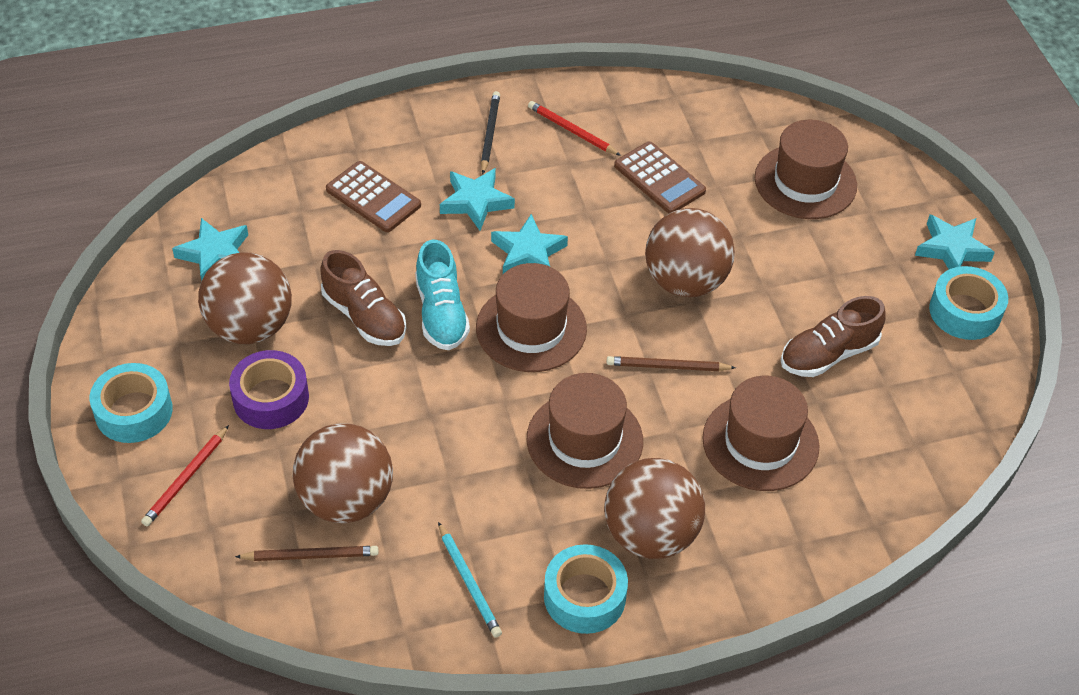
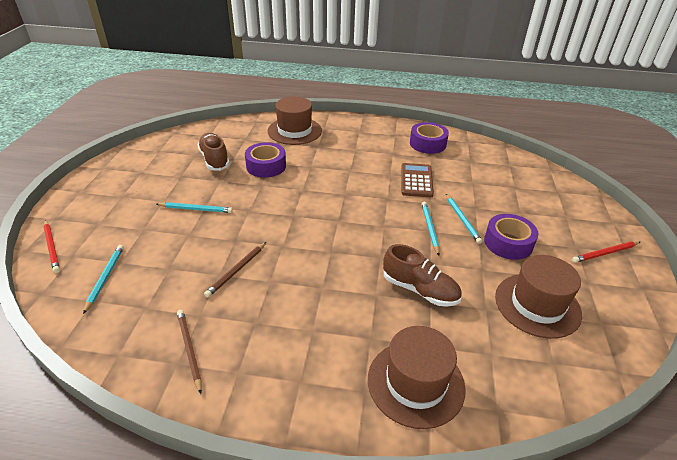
black pencil: 1 -> 0
brown ball: 4 -> 0
brown calculator: 2 -> 1
brown hat: 4 -> 3
purple tape: 1 -> 3
turquoise pencil: 1 -> 4
turquoise shoe: 1 -> 0
turquoise star: 4 -> 0
turquoise tape: 3 -> 0

